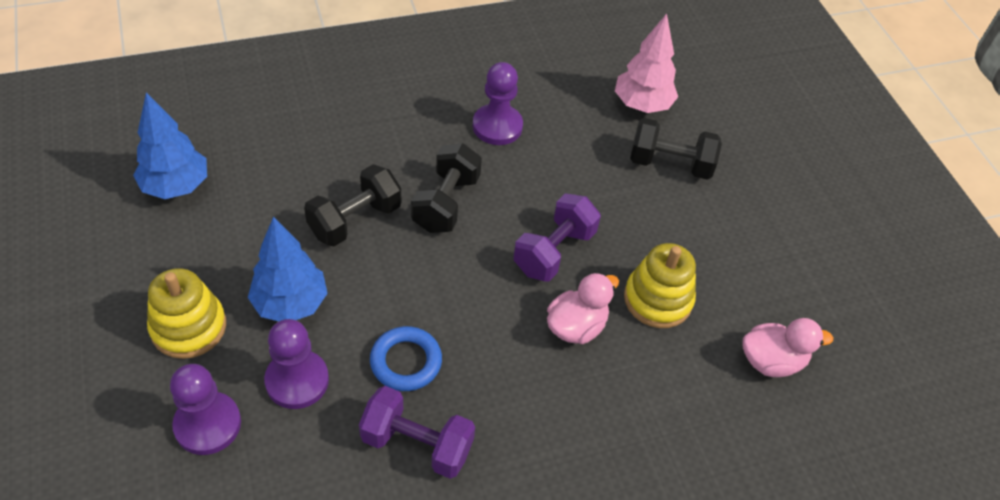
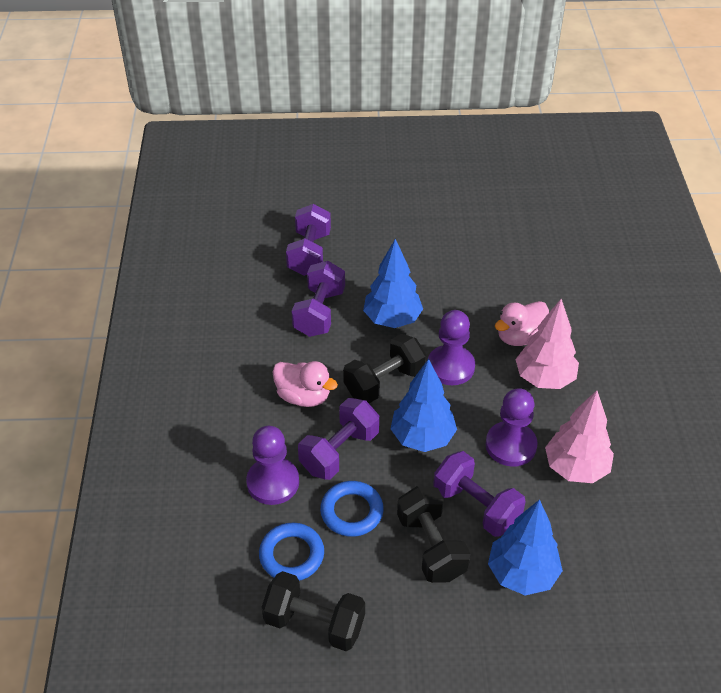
blue ring: 1 -> 2
blue tree: 2 -> 3
pink tree: 1 -> 2
purple dumbbell: 2 -> 4
yellow stacking toy: 2 -> 0

